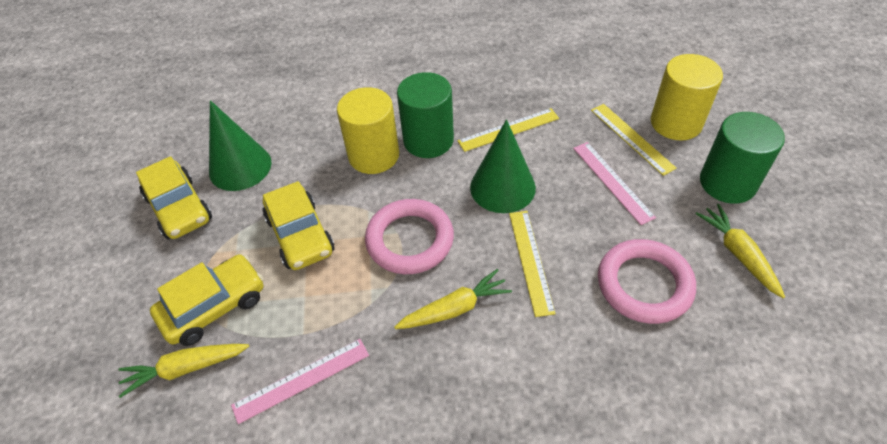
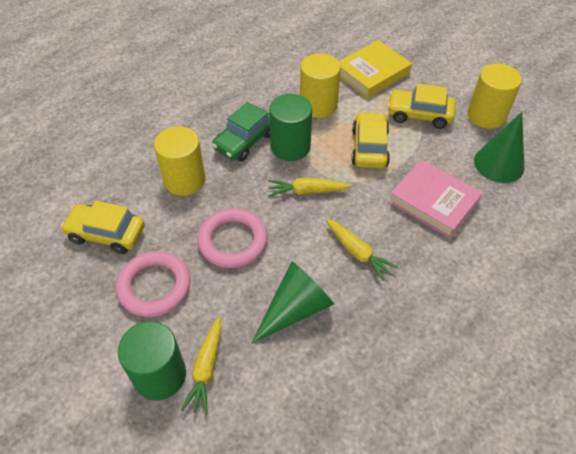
green car: 0 -> 1
pink book: 0 -> 1
pink ruler: 2 -> 0
yellow book: 0 -> 1
yellow cylinder: 2 -> 3
yellow ruler: 3 -> 0

